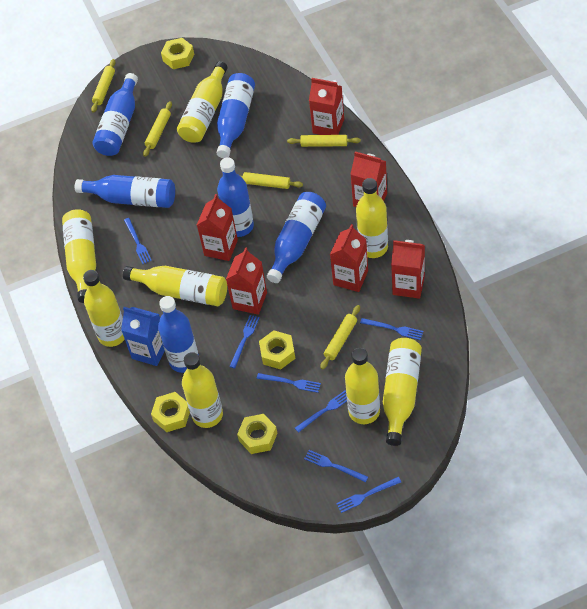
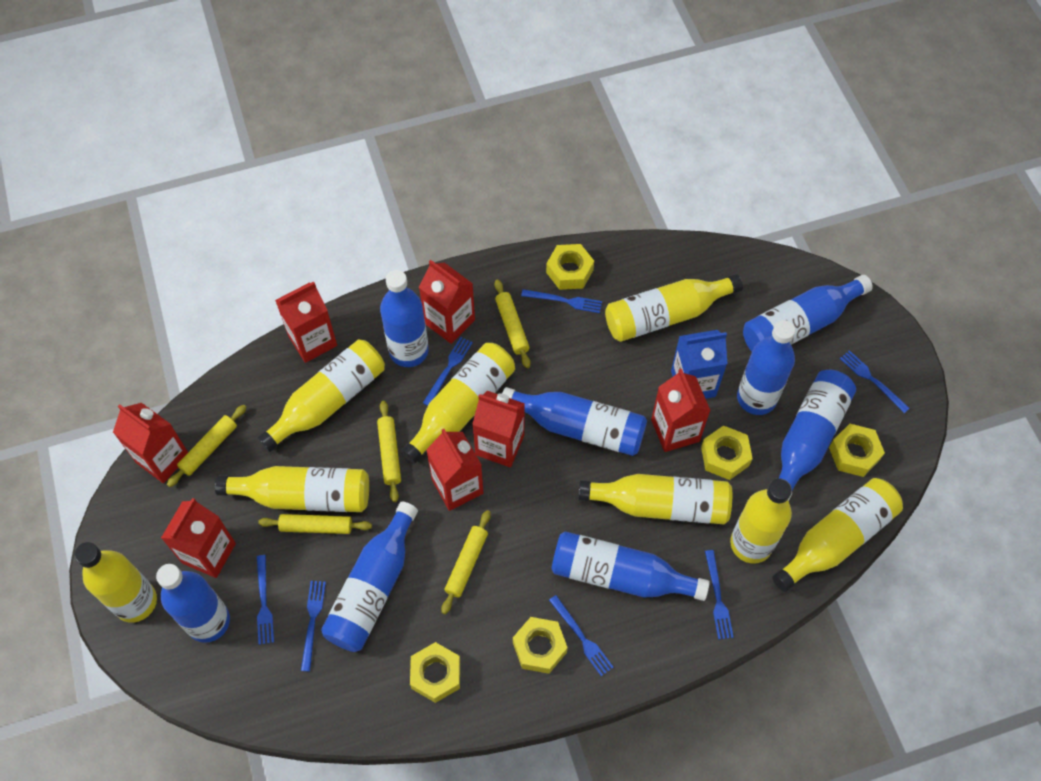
blue bottle: 6 -> 8
red carton: 6 -> 7
yellow nut: 4 -> 5

